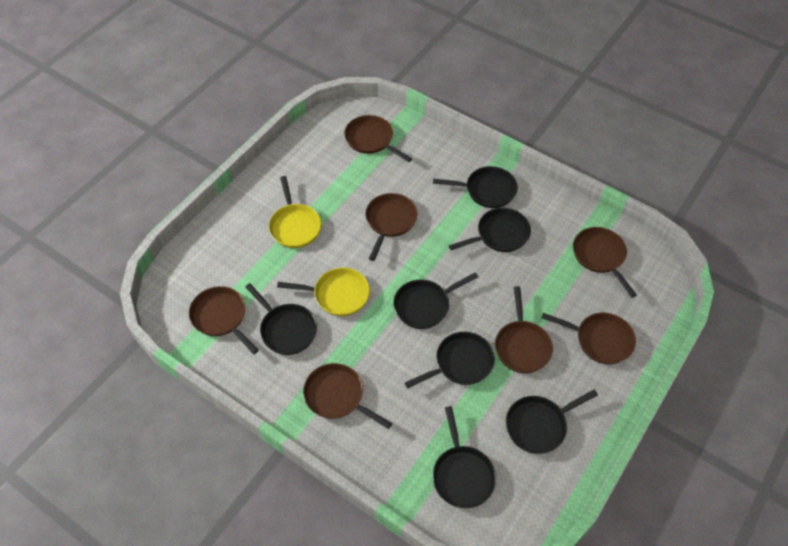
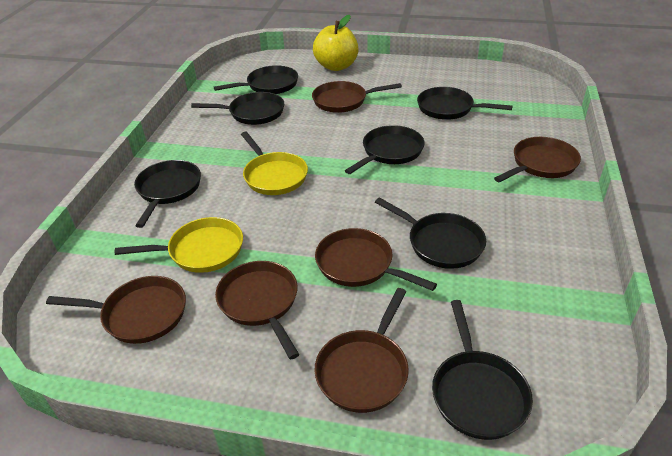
brown pan: 7 -> 6
yellow apple: 0 -> 1

